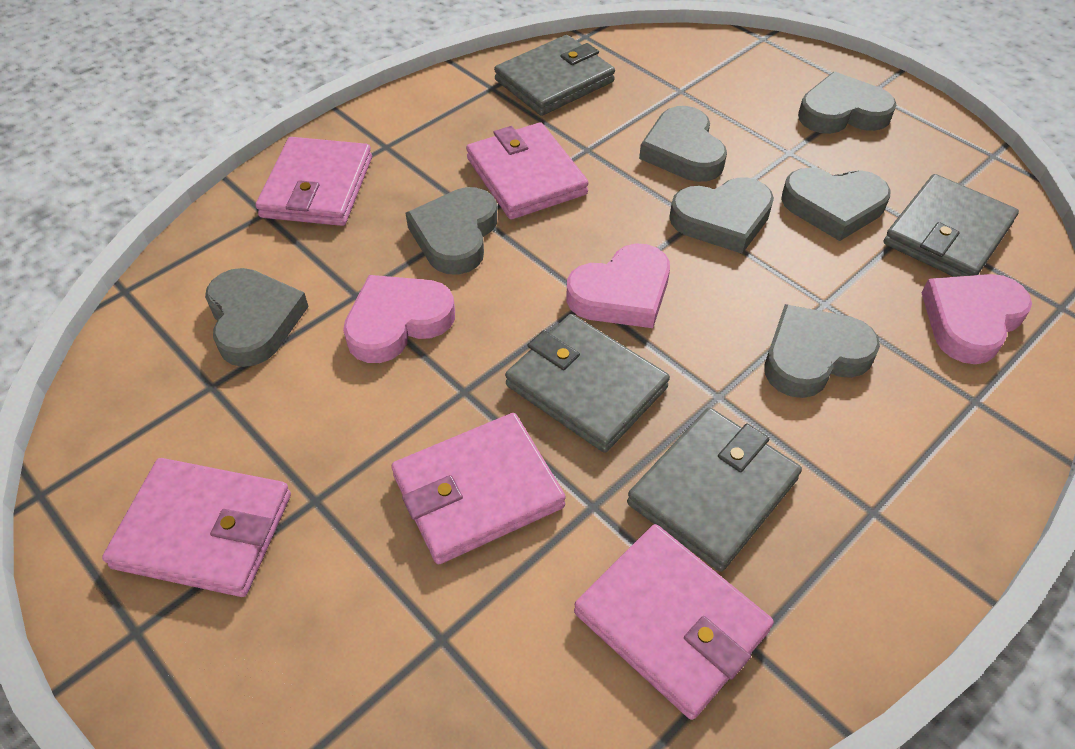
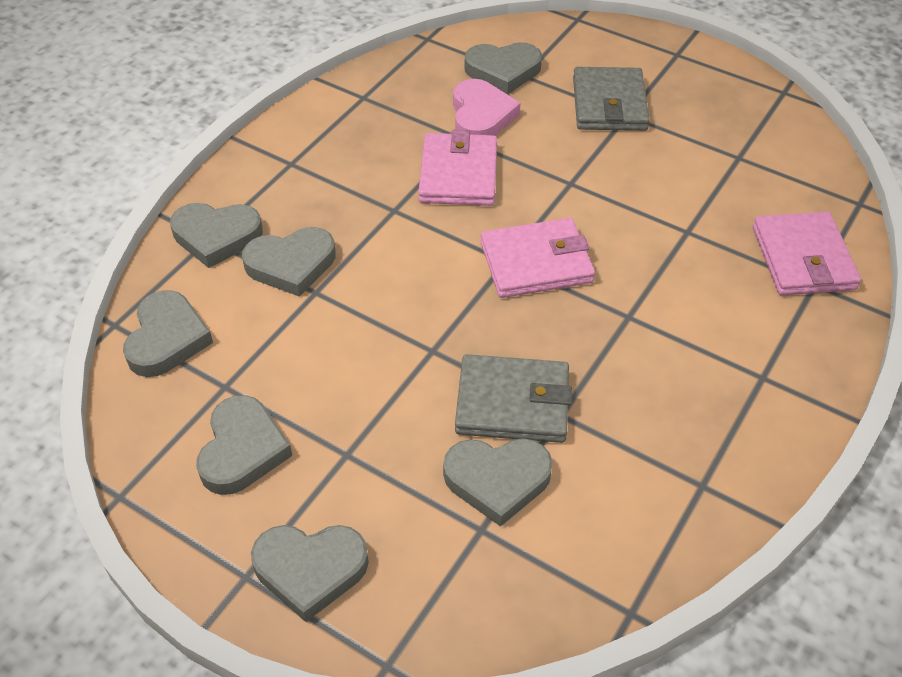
grey wallet: 4 -> 2
pink heart: 3 -> 1
pink wallet: 5 -> 3

